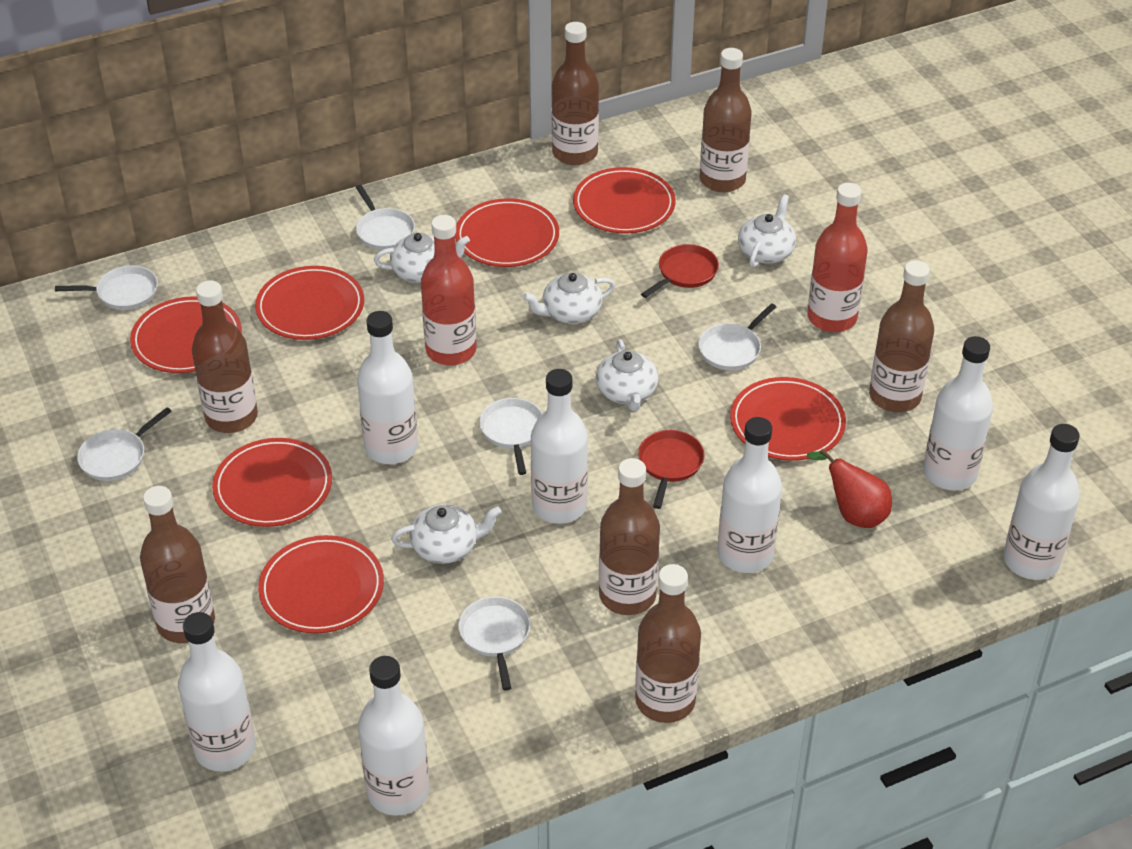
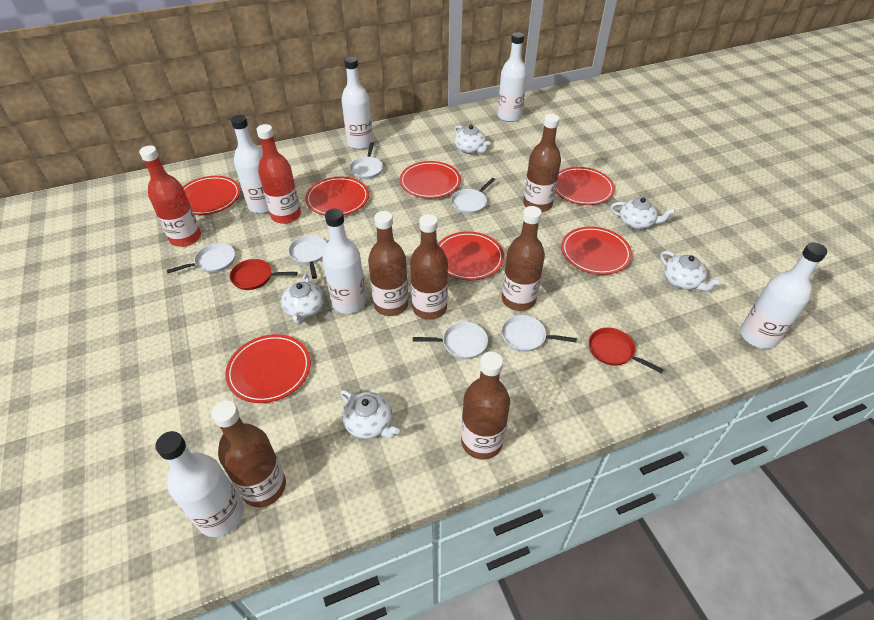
brown bottle: 7 -> 6
red pear: 1 -> 0
white bottle: 7 -> 6

